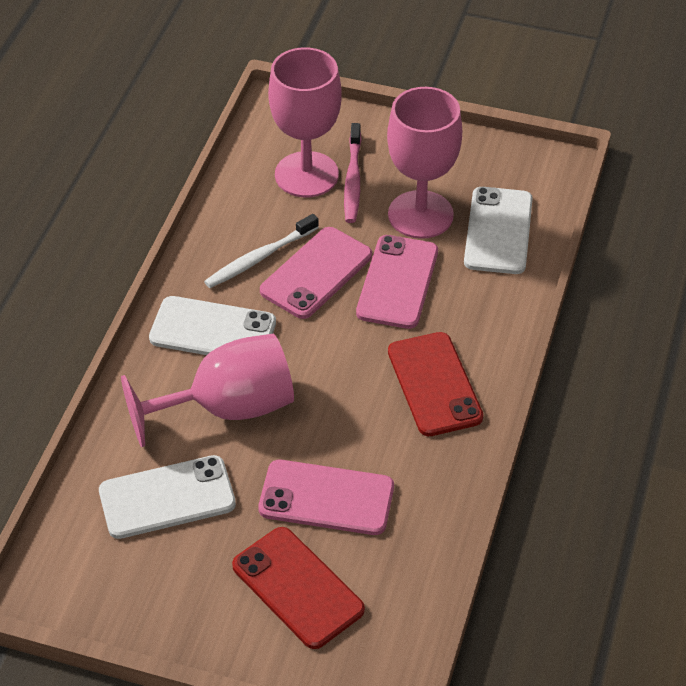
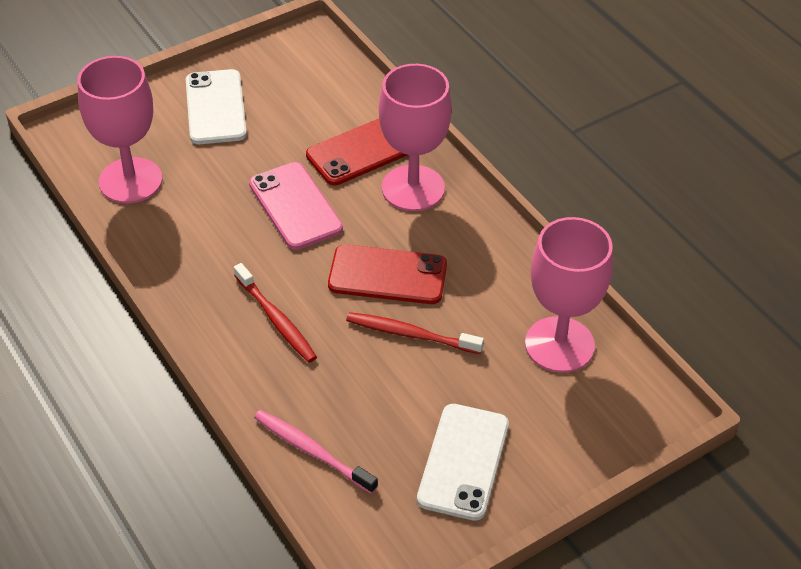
pink phone: 3 -> 1
red toothbrush: 0 -> 2
white phone: 3 -> 2
white toothbrush: 1 -> 0

